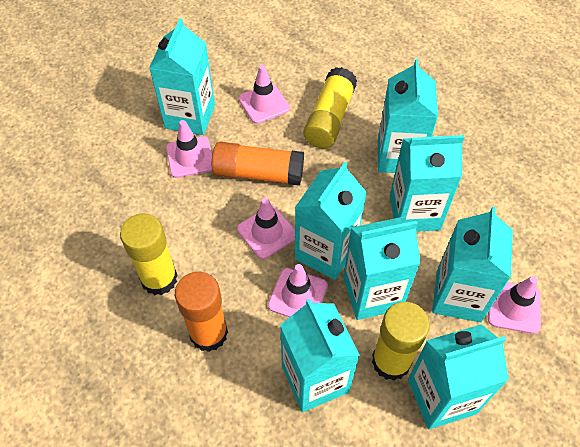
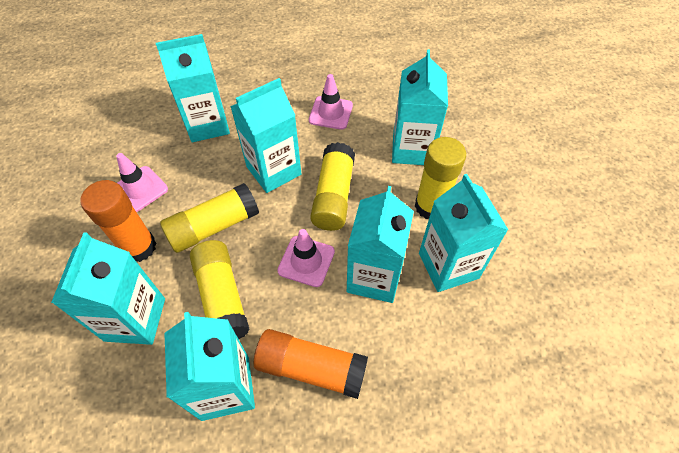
pink traffic cone: 5 -> 3
turquoise carton: 8 -> 7
yellow glue stick: 3 -> 4

